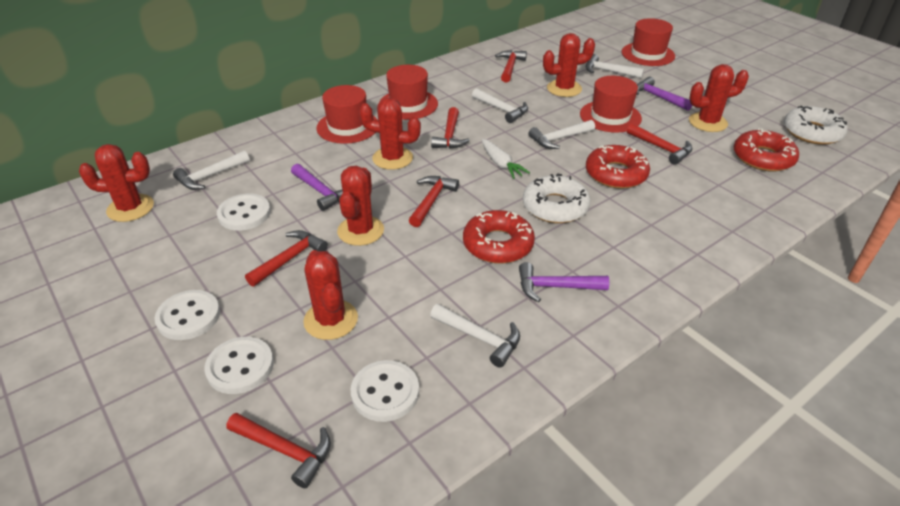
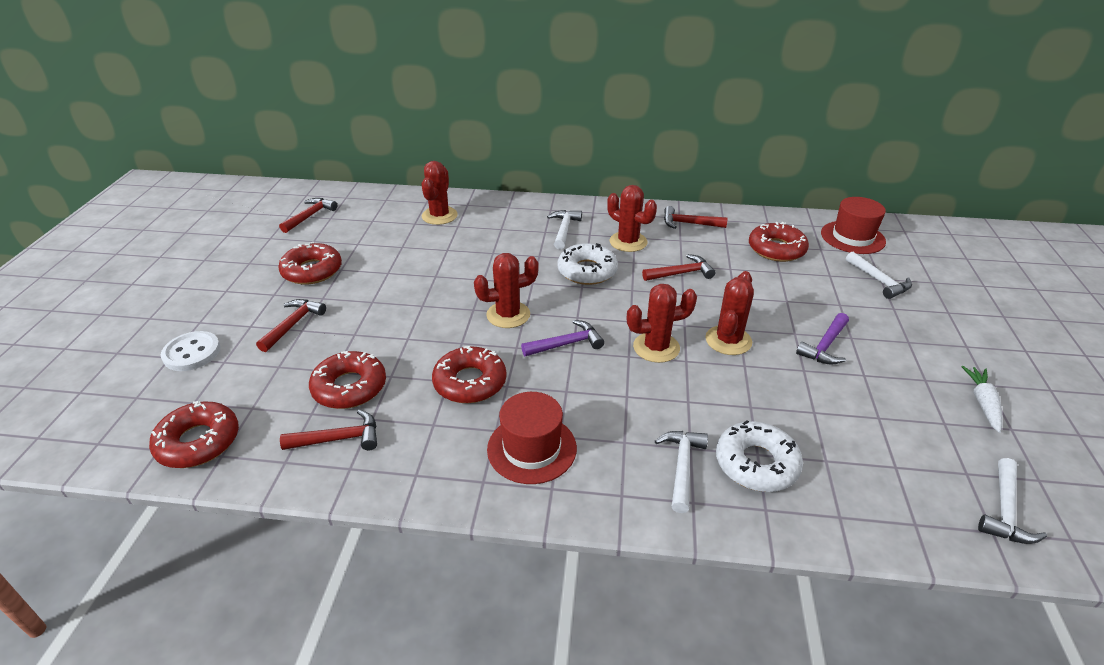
purple hammer: 3 -> 2
red cactus: 6 -> 5
red donut: 3 -> 5
red hammer: 6 -> 5
red hat: 4 -> 2
white button: 4 -> 1
white hammer: 5 -> 4

